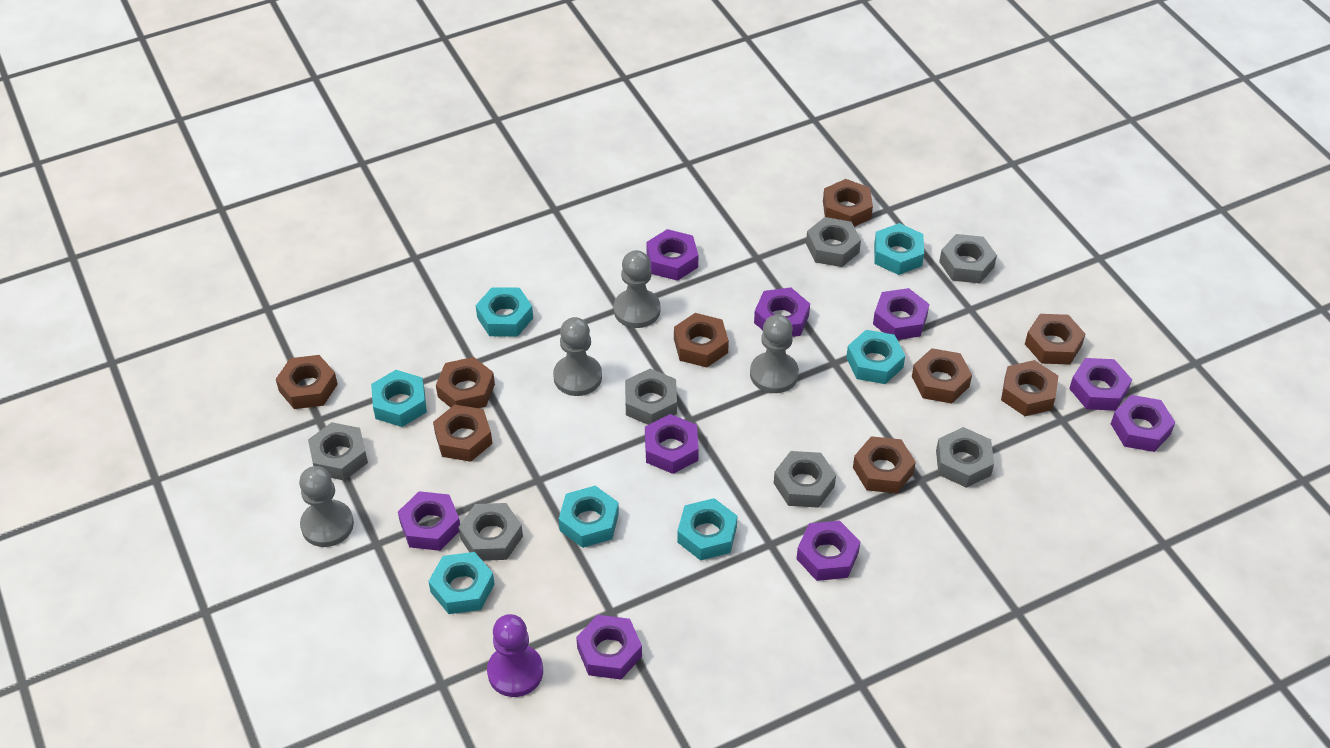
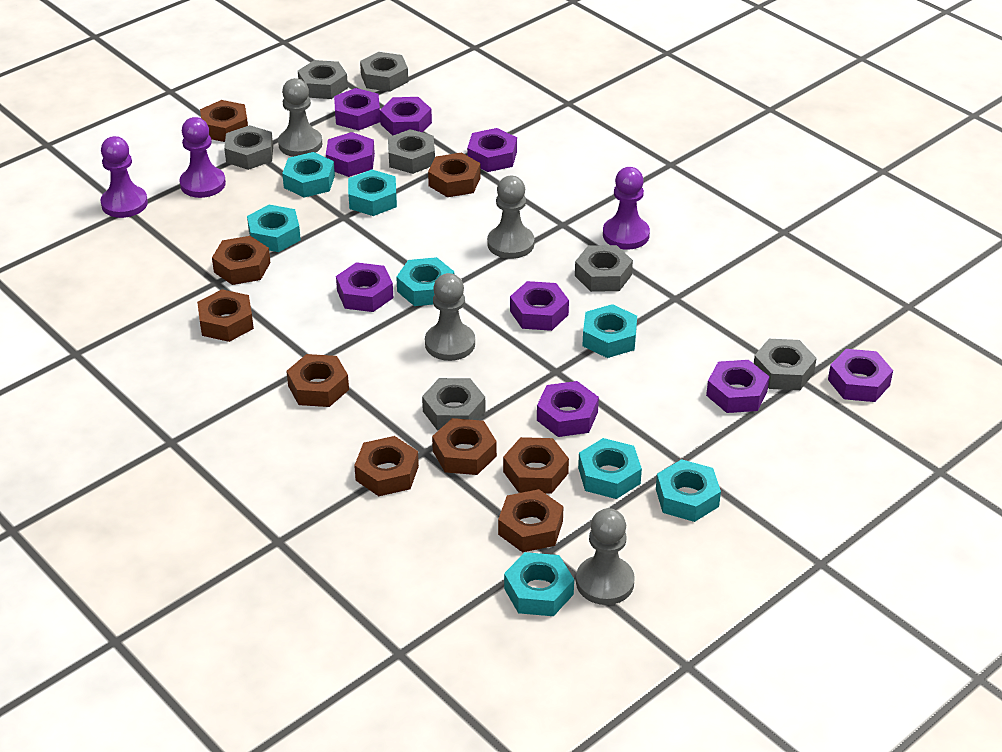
purple pawn: 1 -> 3
turquoise nut: 7 -> 8

